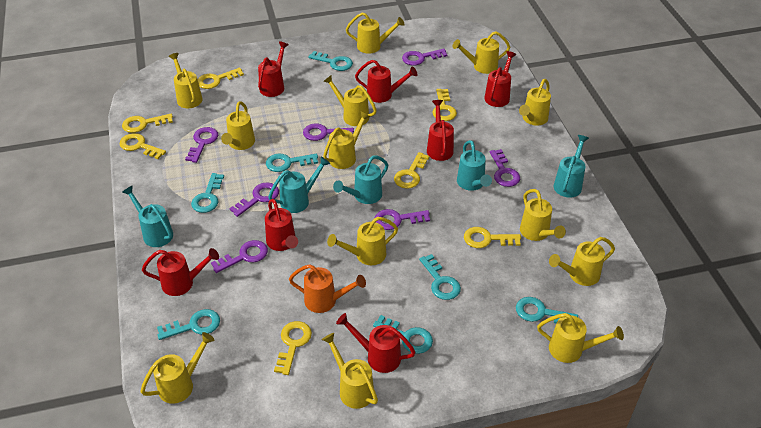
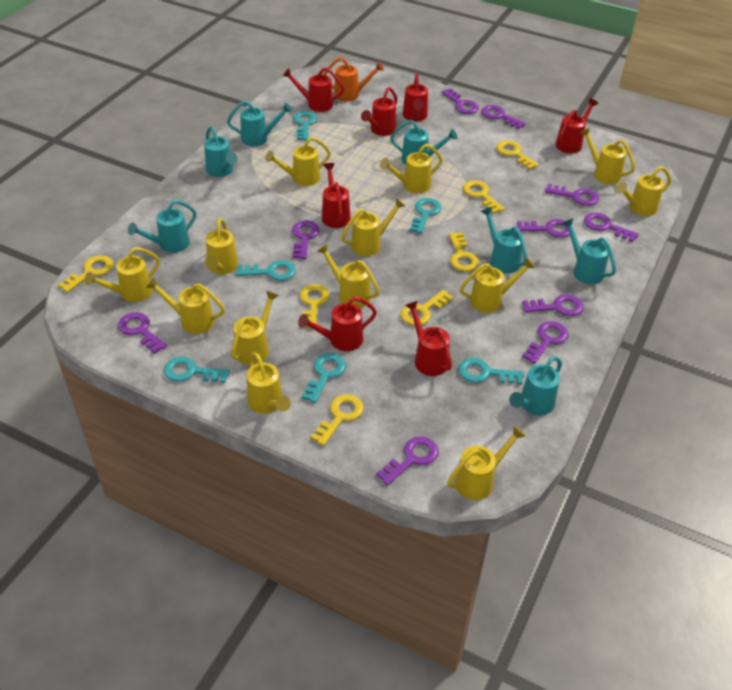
purple key: 7 -> 10
turquoise key: 7 -> 6
turquoise watering can: 5 -> 7

